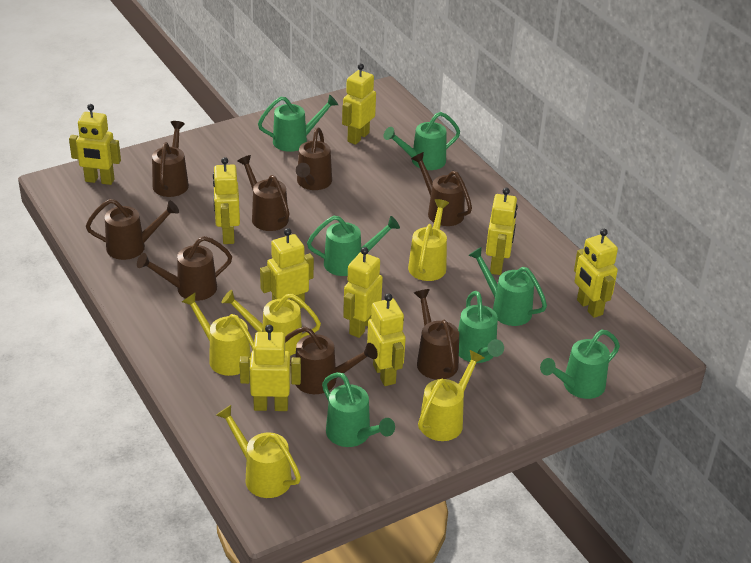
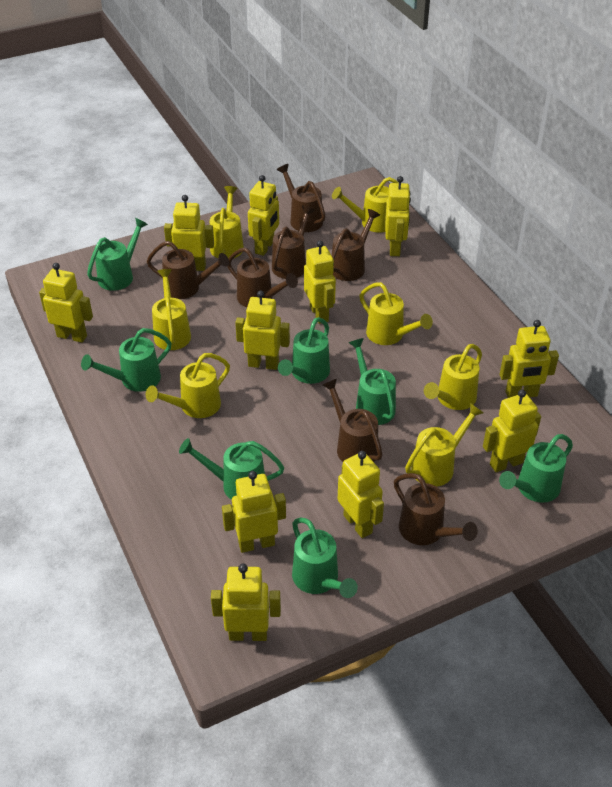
brown watering can: 8 -> 7
yellow robot: 9 -> 11
yellow watering can: 5 -> 7

